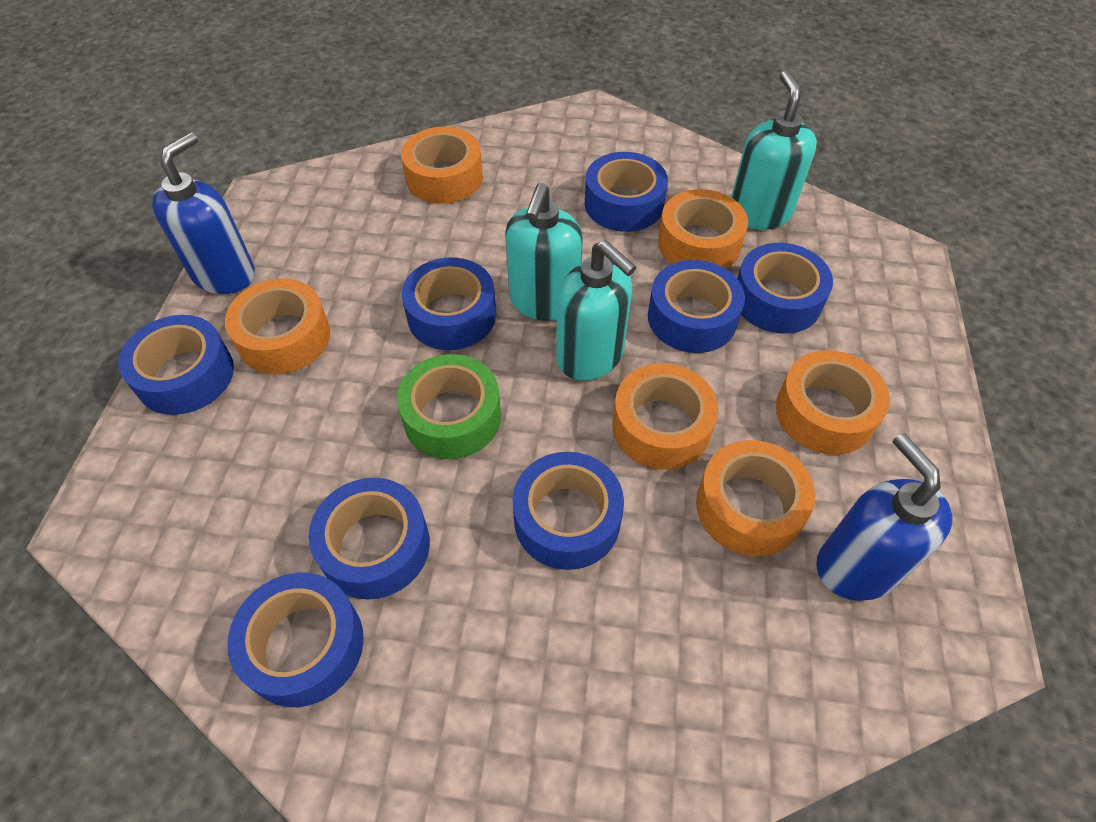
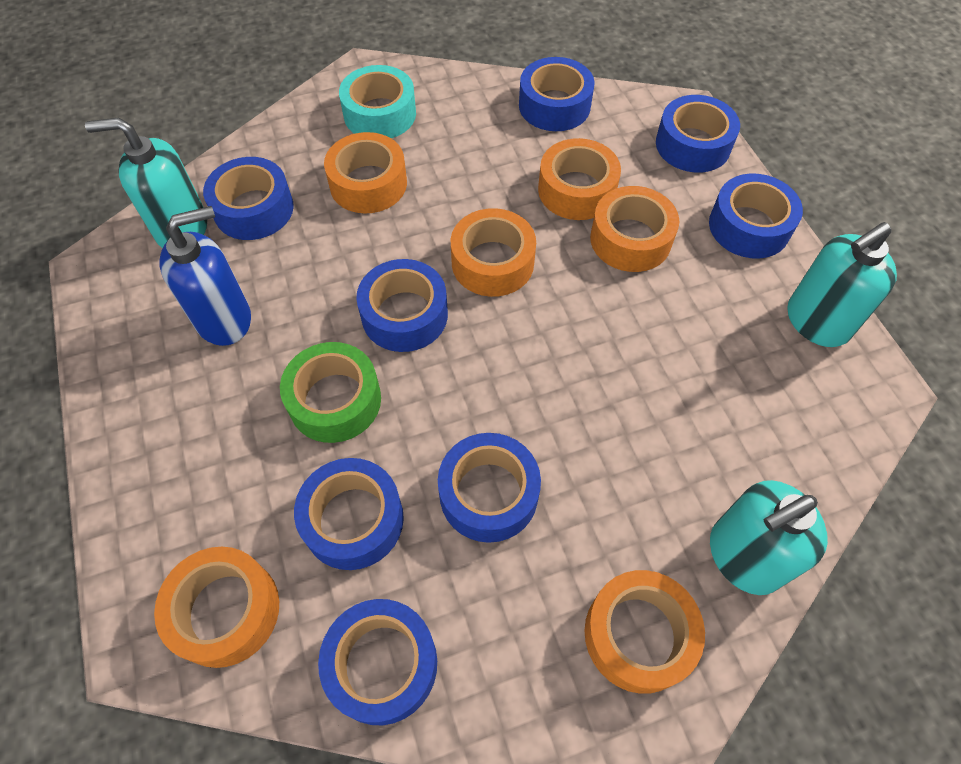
blue soap dispenser: 2 -> 1
turquoise tape: 0 -> 1

